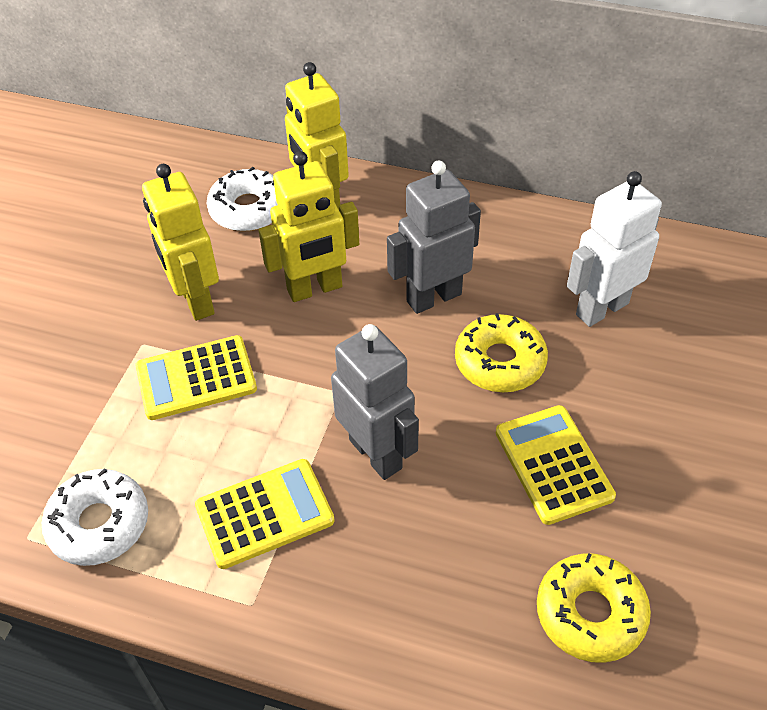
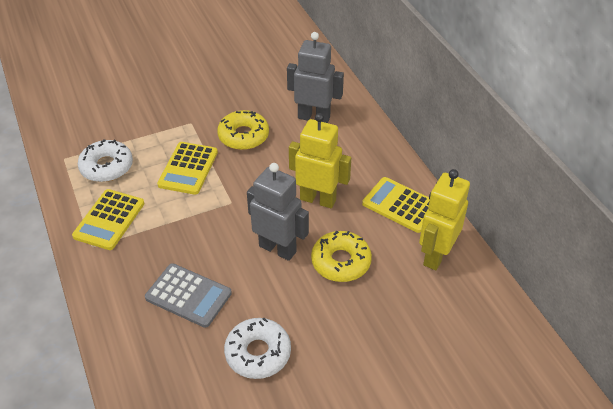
grey calculator: 0 -> 1
white robot: 1 -> 0
yellow robot: 3 -> 2

